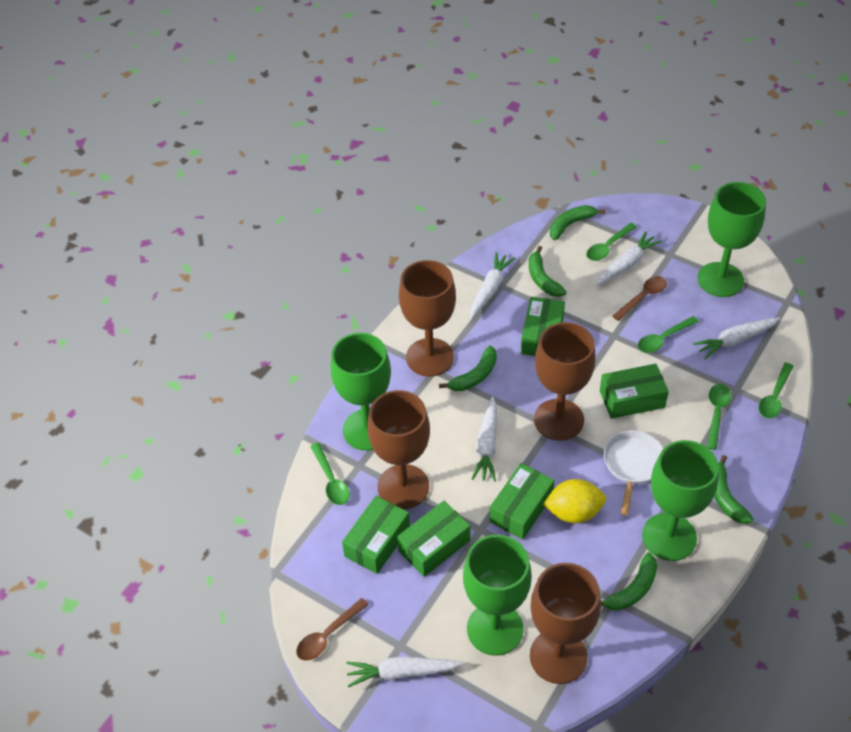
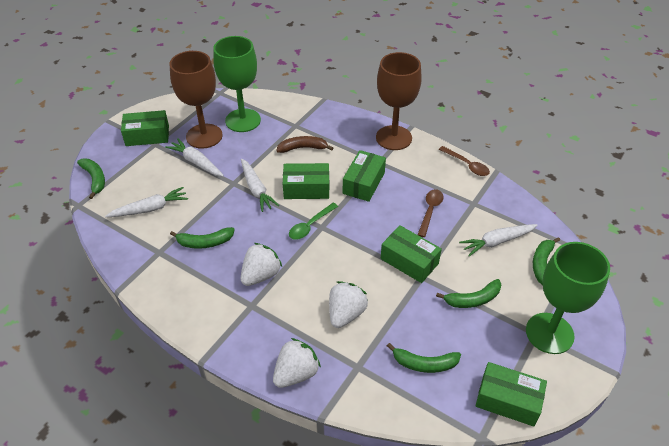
brown banana: 0 -> 1
brown goblet: 4 -> 2
green goblet: 4 -> 2
green spoon: 5 -> 1
white carrot: 5 -> 4
white pan: 1 -> 0
white strawberry: 0 -> 3
yellow lemon: 1 -> 0

